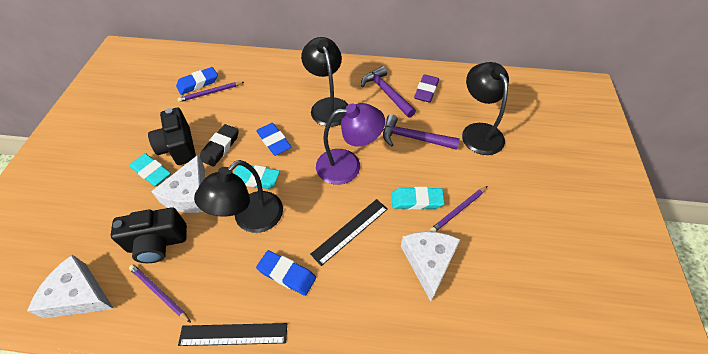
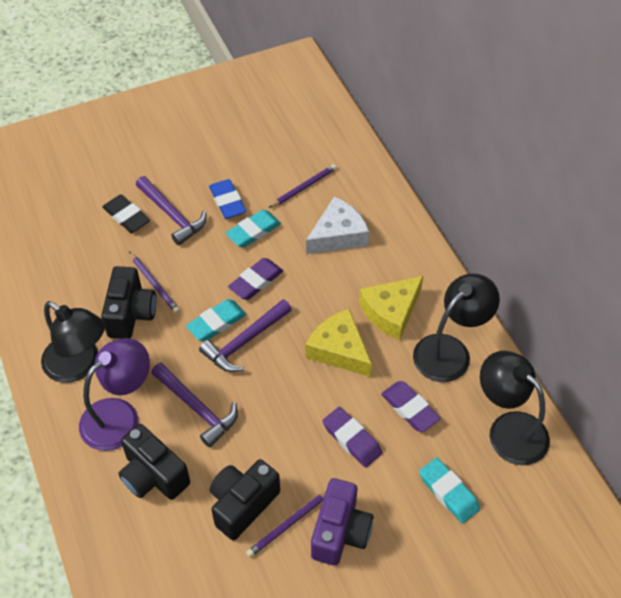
black camera: 2 -> 3
black ruler: 2 -> 0
blue eraser: 3 -> 1
purple camera: 0 -> 1
purple eraser: 1 -> 3
purple hammer: 2 -> 3
white cheese: 3 -> 1
yellow cheese: 0 -> 2

